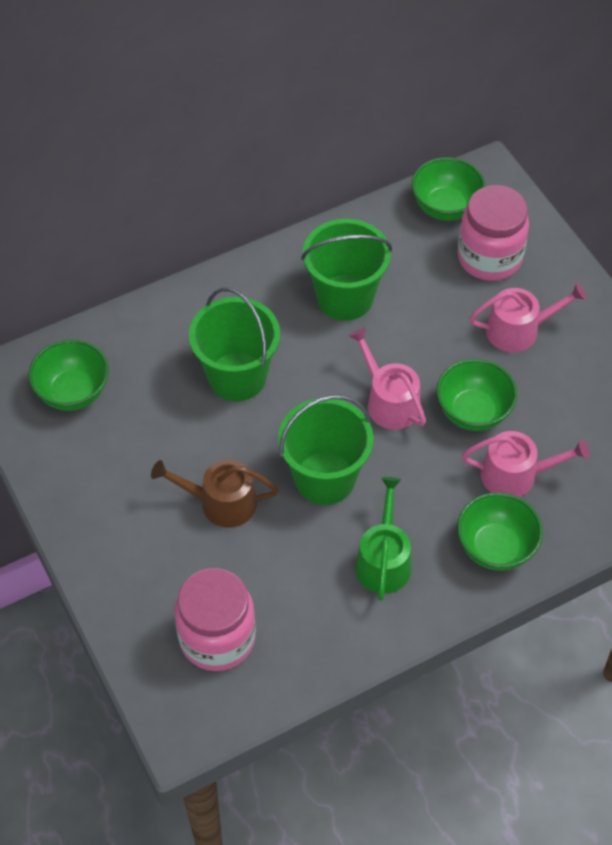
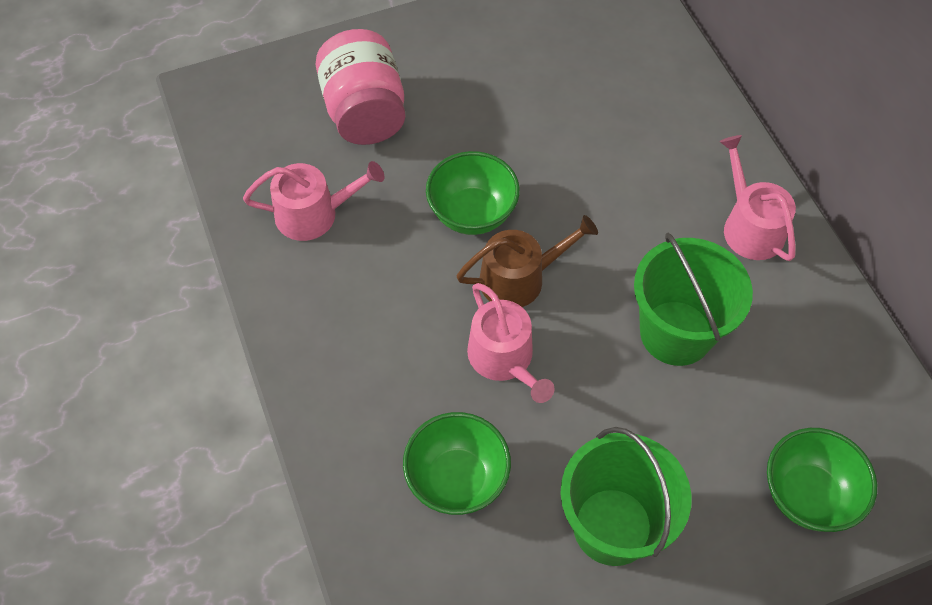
green bowl: 4 -> 3
green bucket: 3 -> 2
green watering can: 1 -> 0
pink jar: 2 -> 1

